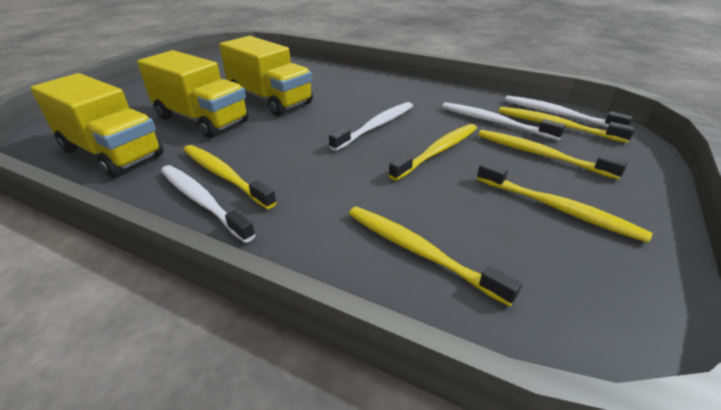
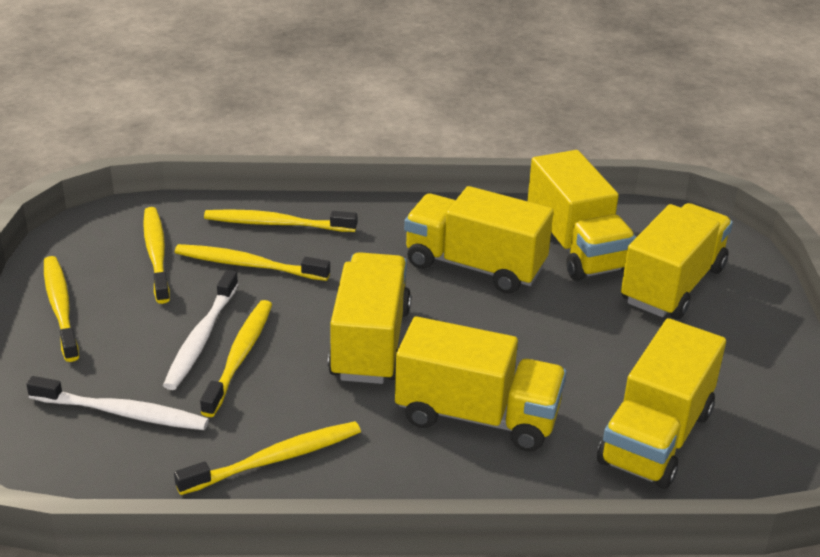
white toothbrush: 4 -> 2
yellow truck: 3 -> 6

